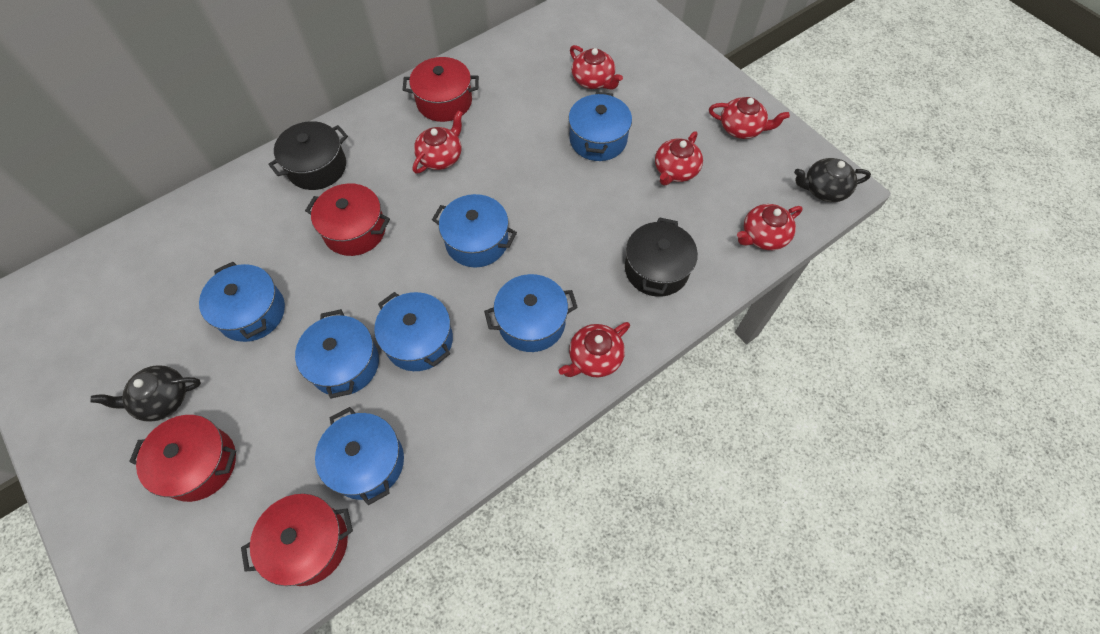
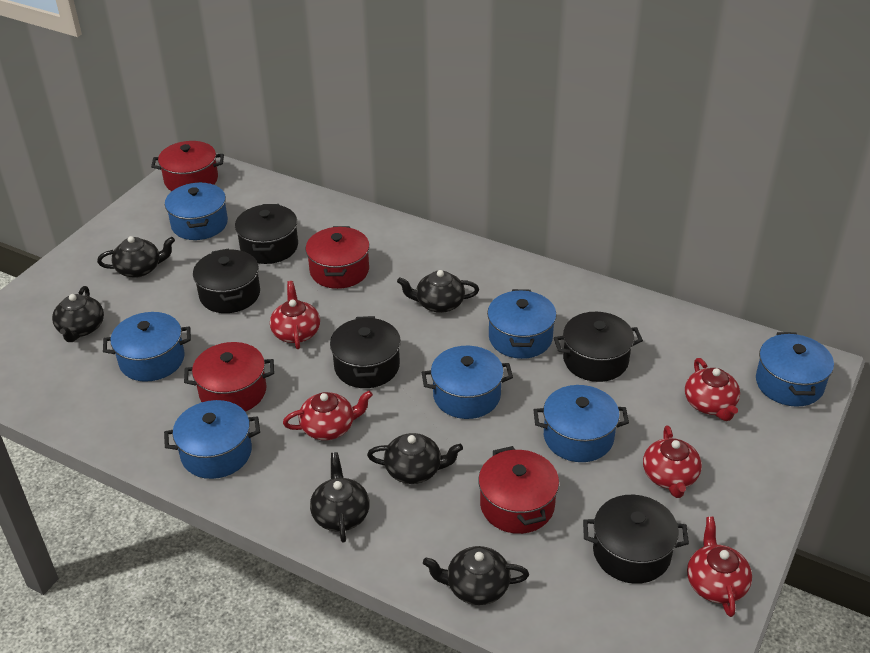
black pot: 2 -> 5
black teapot: 2 -> 6
red teapot: 6 -> 5

